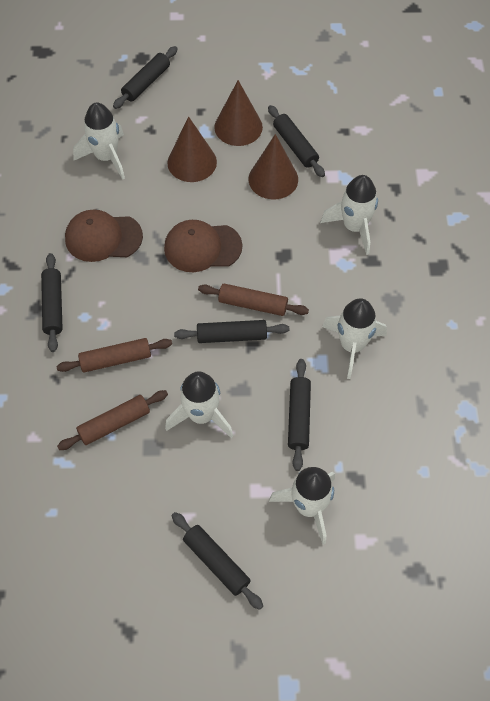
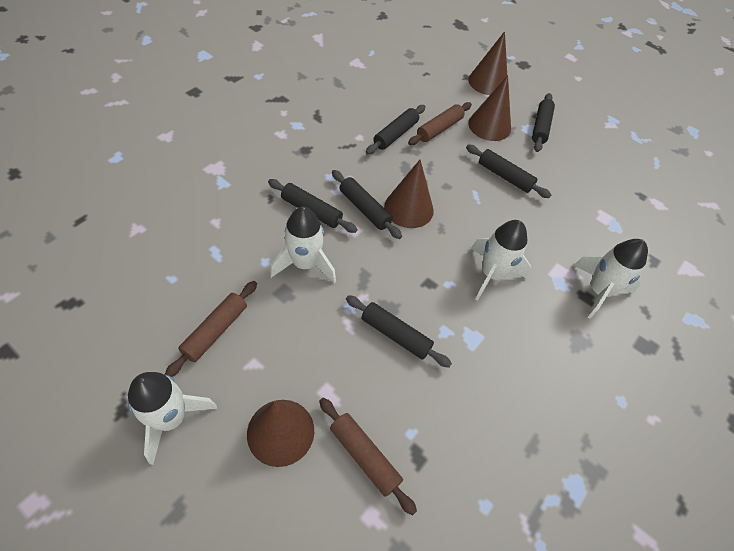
brown cap: 2 -> 0
brown cone: 3 -> 4
white rocket: 5 -> 4

